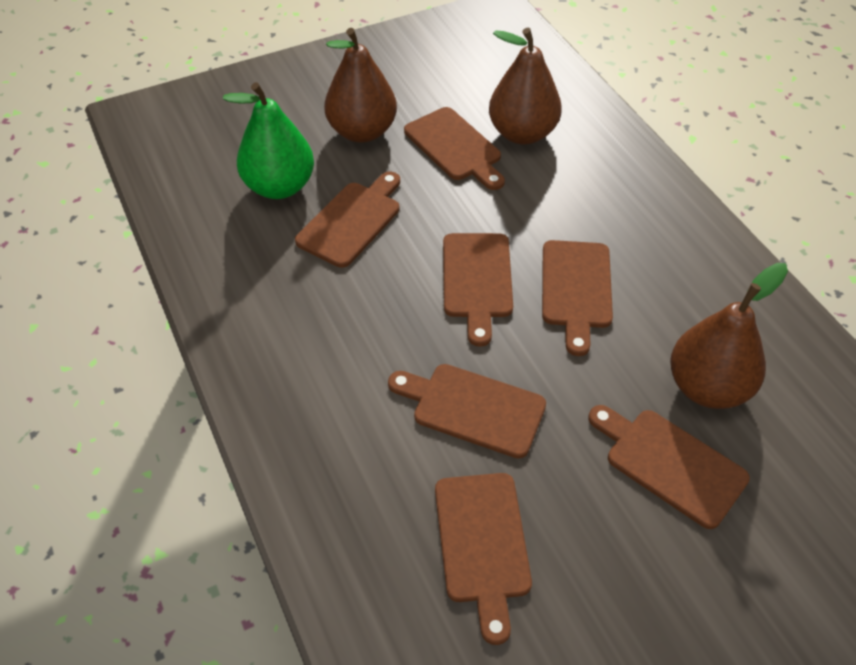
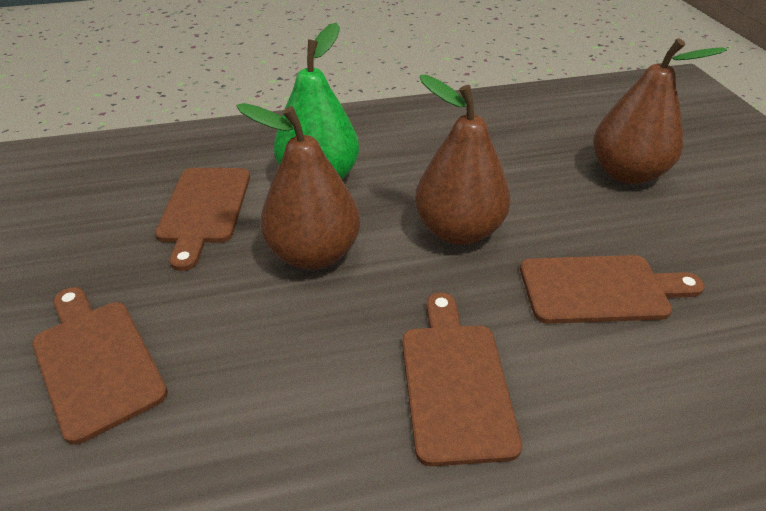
brown cutting board: 7 -> 4

